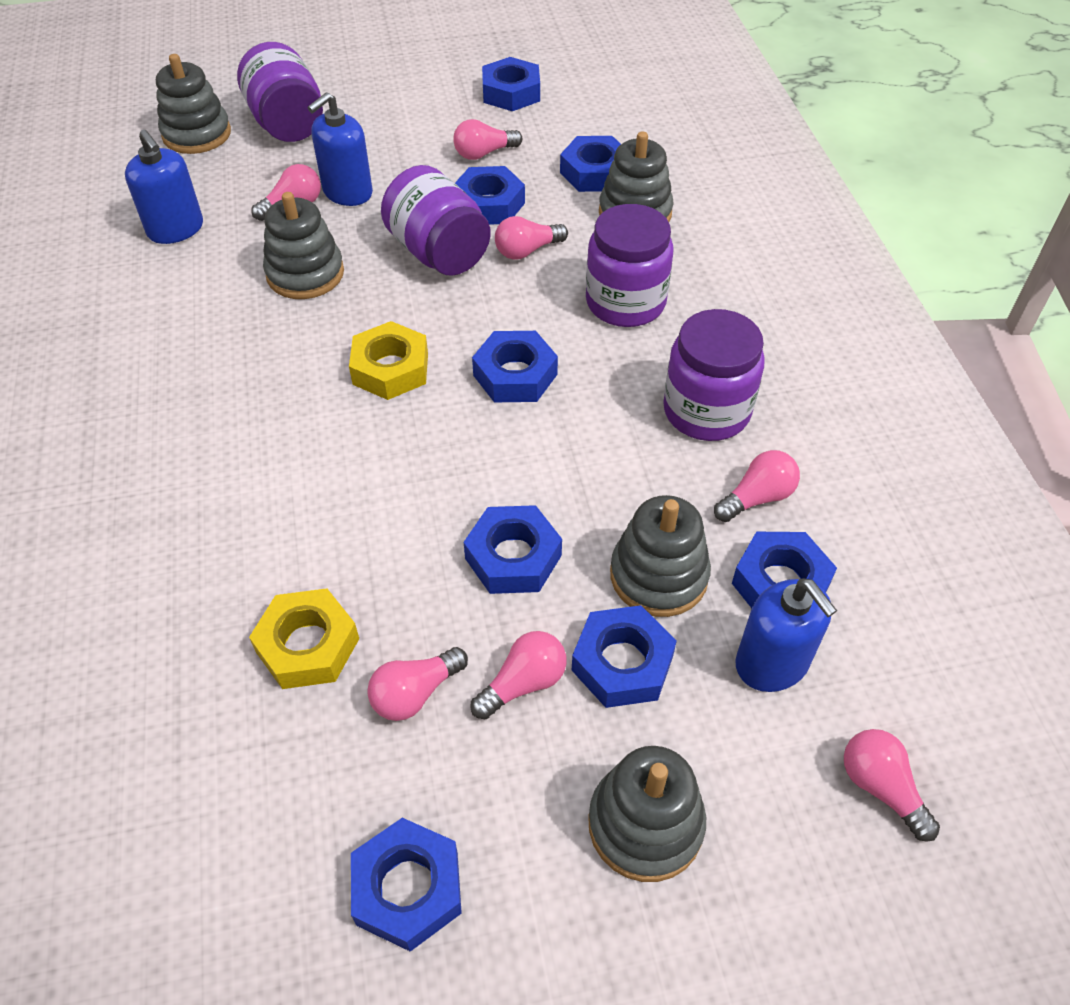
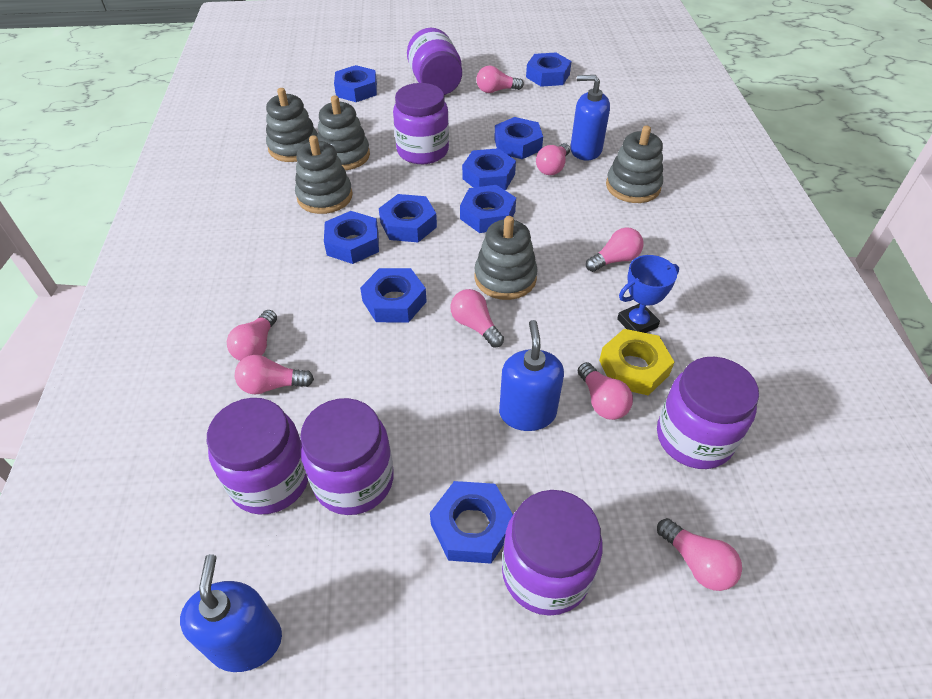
blue nut: 8 -> 9
blue trophy: 0 -> 1
pink light bulb: 7 -> 8
purple jar: 4 -> 6
yellow nut: 2 -> 1

